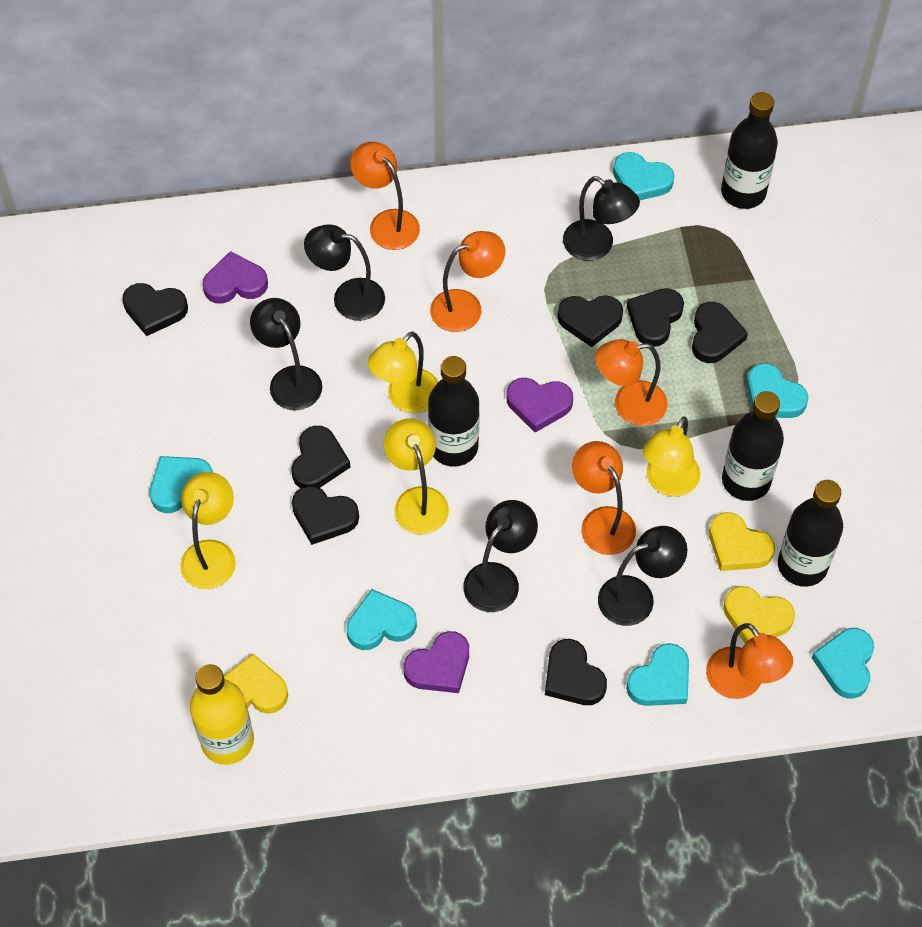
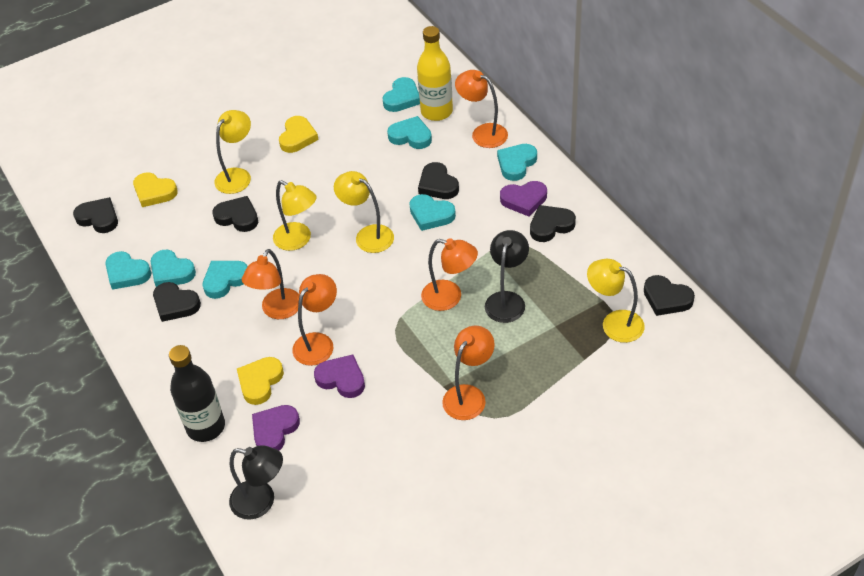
black bottle: 4 -> 1
black heart: 7 -> 6
black lamp: 5 -> 2
turquoise heart: 6 -> 7

